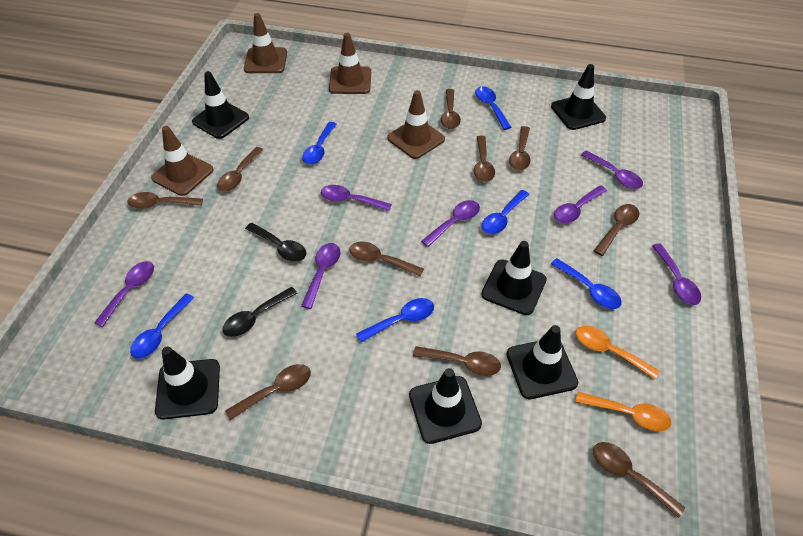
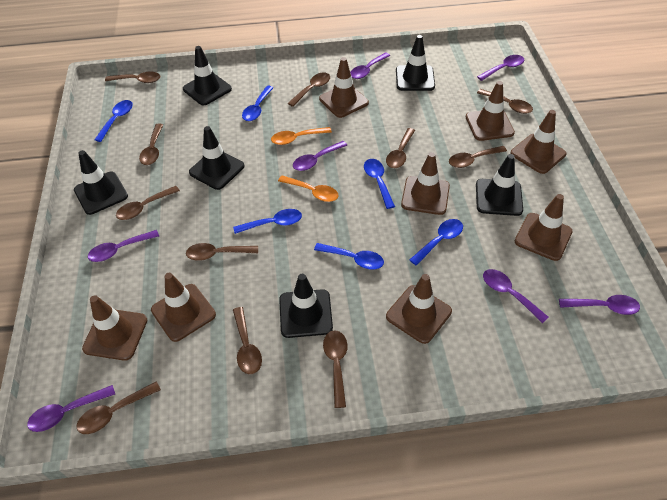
black spoon: 2 -> 0
brown spoon: 10 -> 11
brown traffic cone: 4 -> 8

